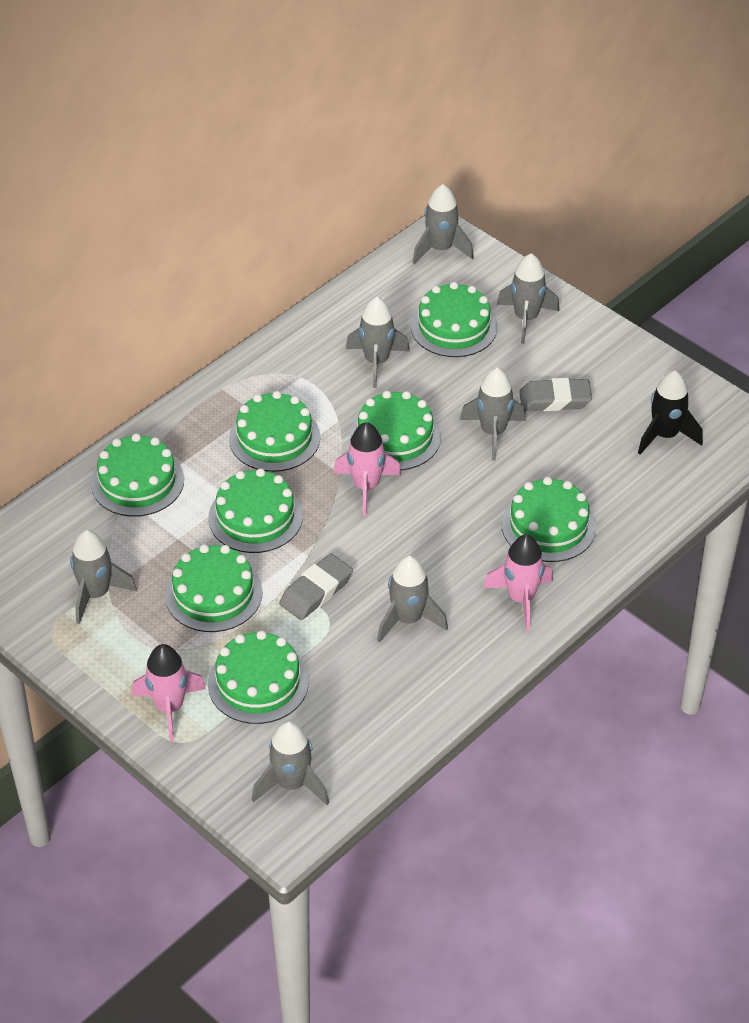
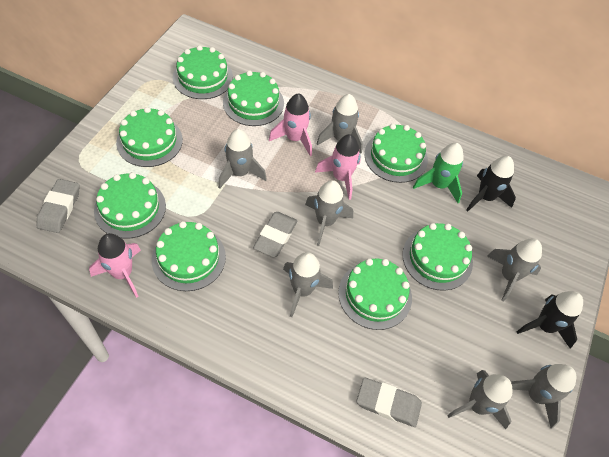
black rocket: 1 -> 2
green rocket: 0 -> 1
grey eraser: 2 -> 3

